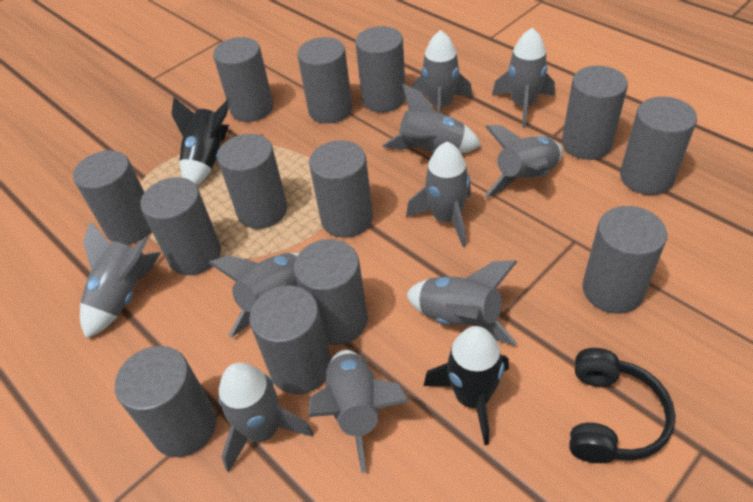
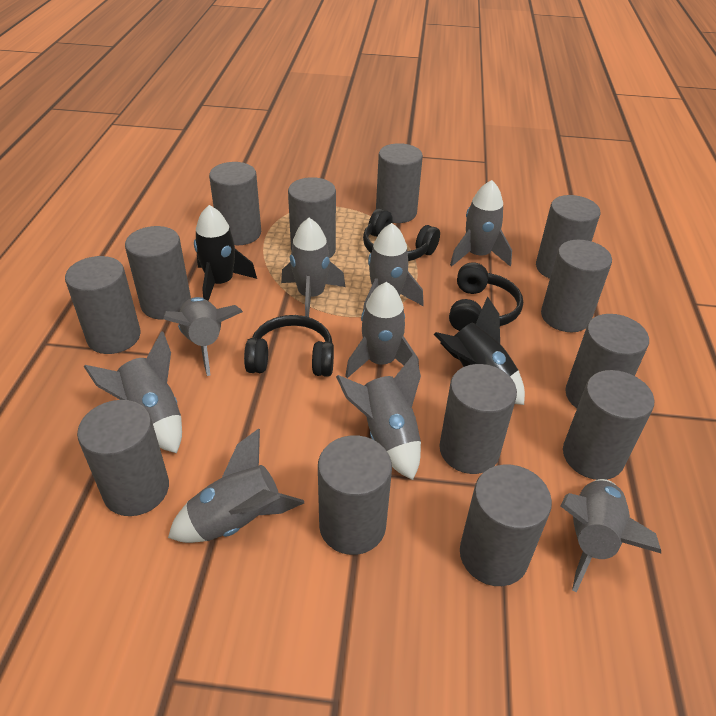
black headphones: 1 -> 3
grey rocket: 10 -> 9

